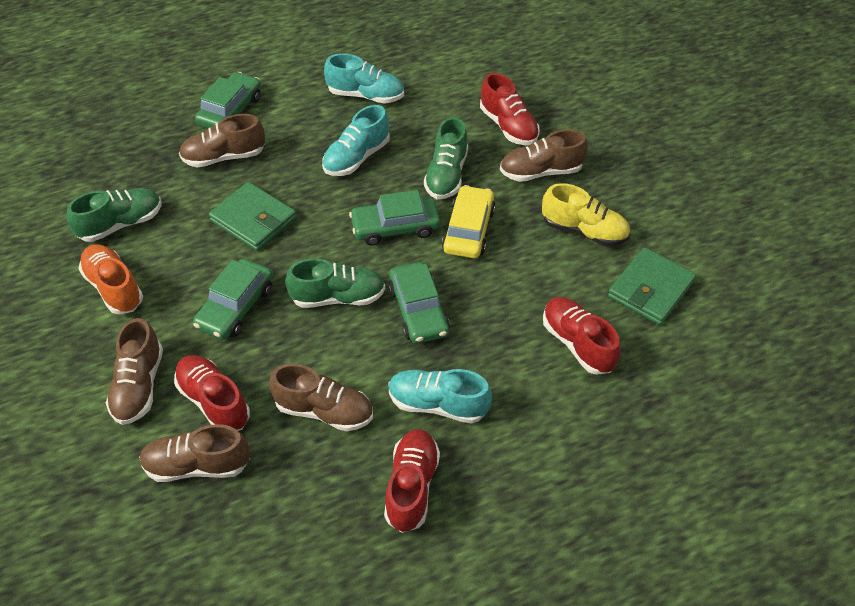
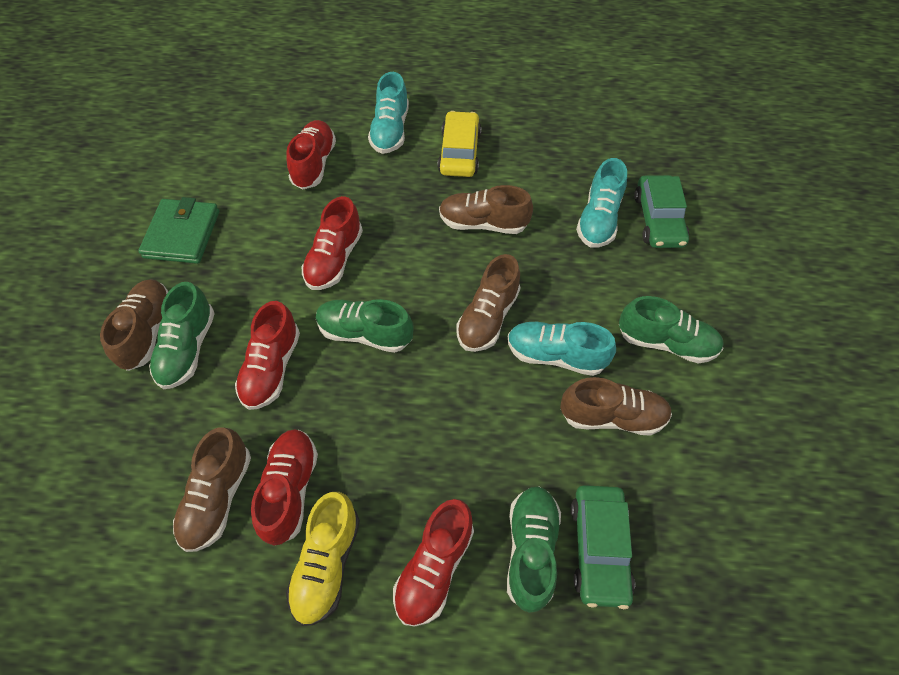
green car: 4 -> 2
green shoe: 3 -> 4
green wallet: 2 -> 1
orange shoe: 1 -> 0
red shoe: 4 -> 5

